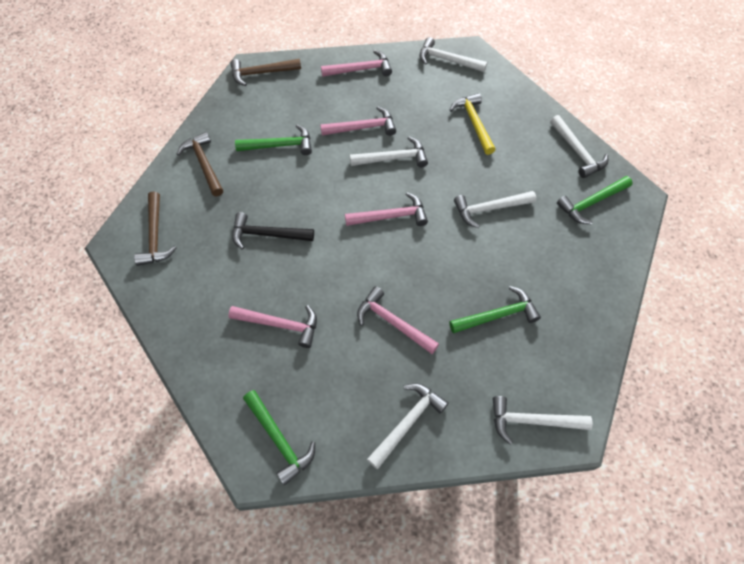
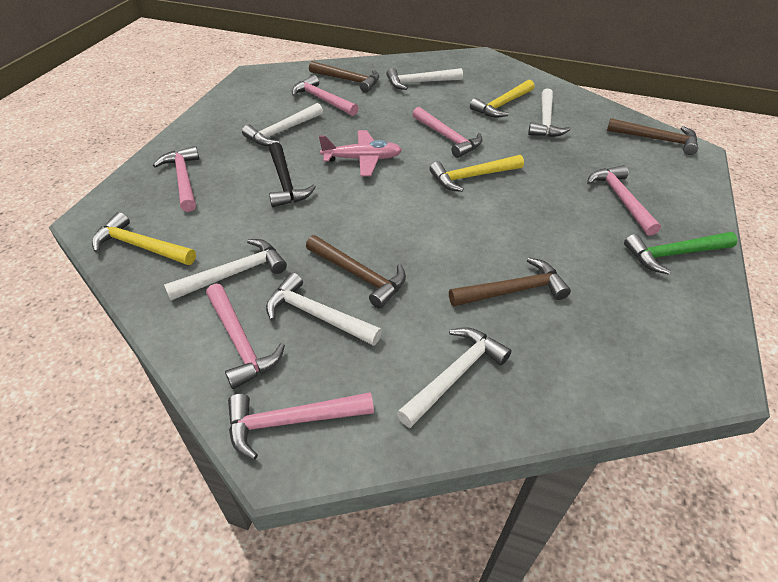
brown hammer: 3 -> 4
green hammer: 4 -> 1
pink hammer: 5 -> 6
pink plane: 0 -> 1
yellow hammer: 1 -> 3

